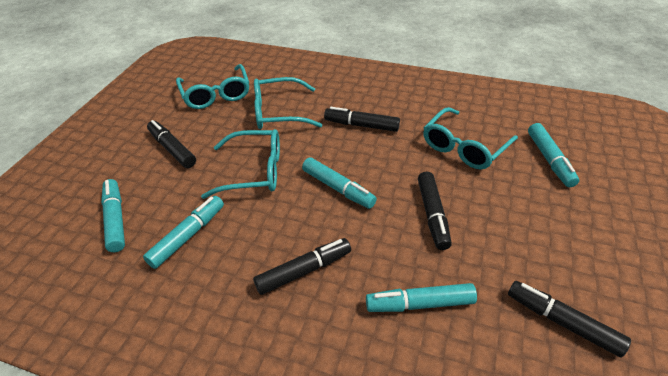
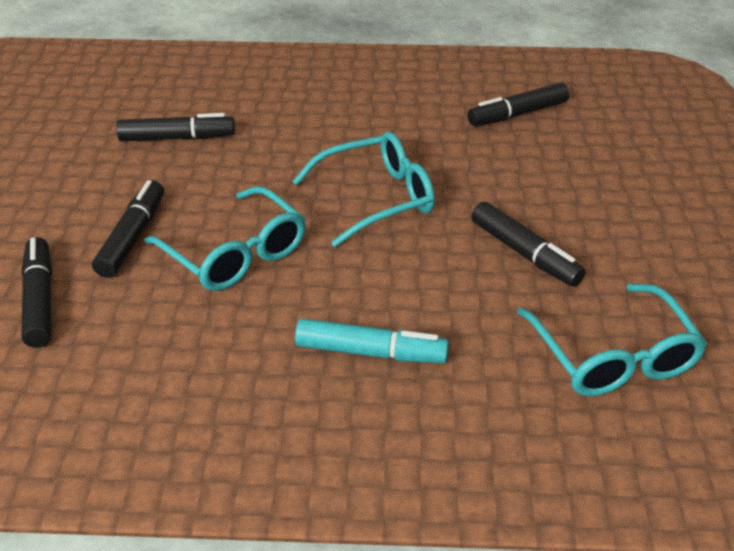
turquoise glasses: 4 -> 3
turquoise marker: 5 -> 1

